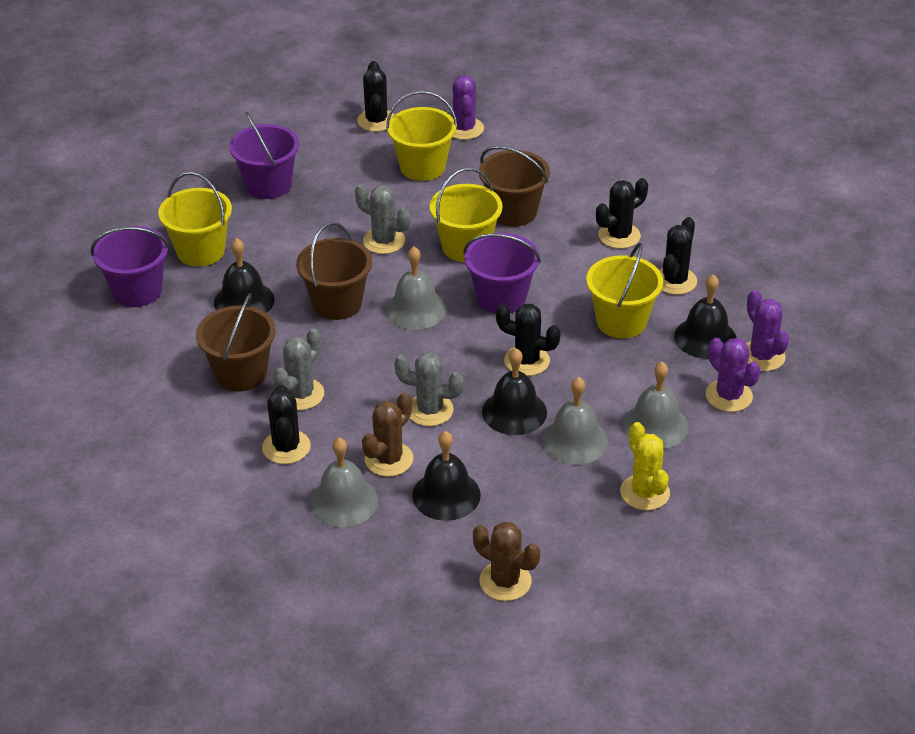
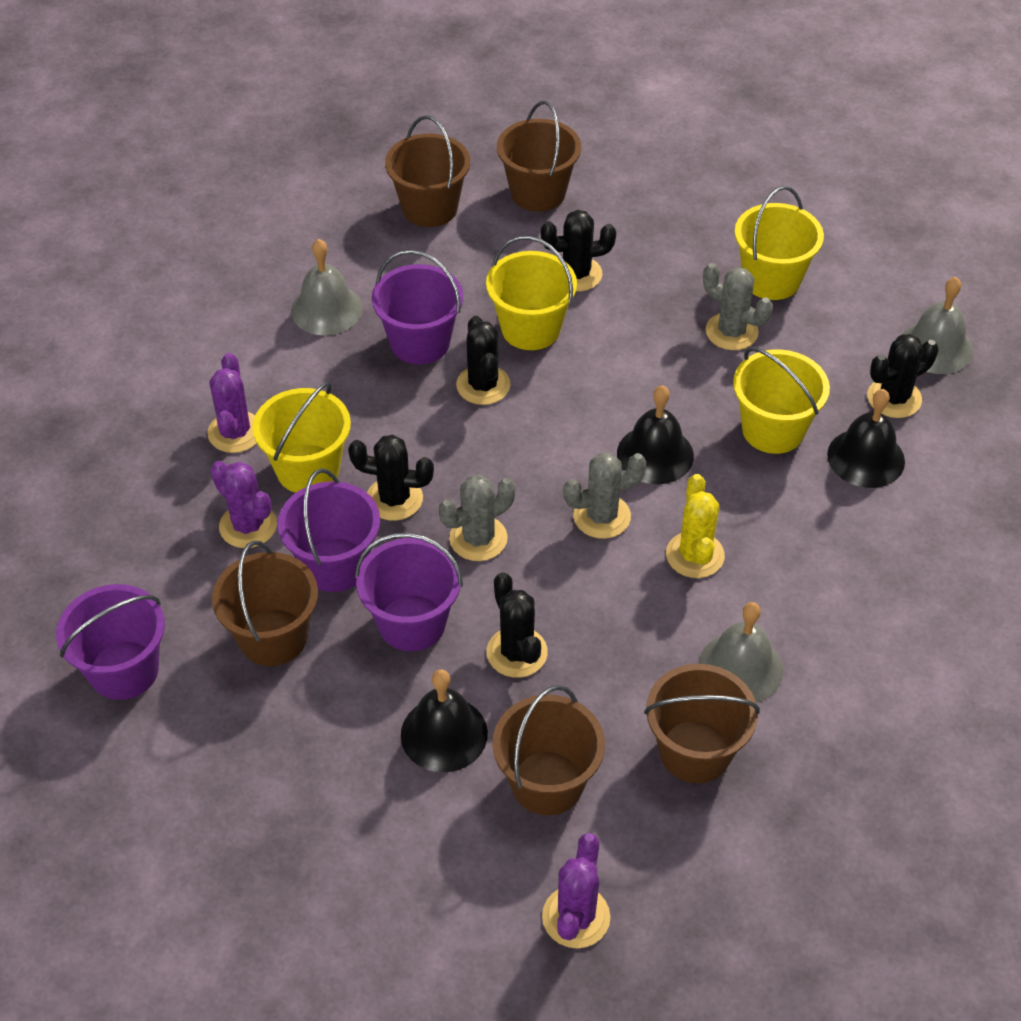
black bell: 4 -> 3
brown bucket: 3 -> 5
brown cactus: 2 -> 0
grey bell: 4 -> 3
purple bucket: 3 -> 4

